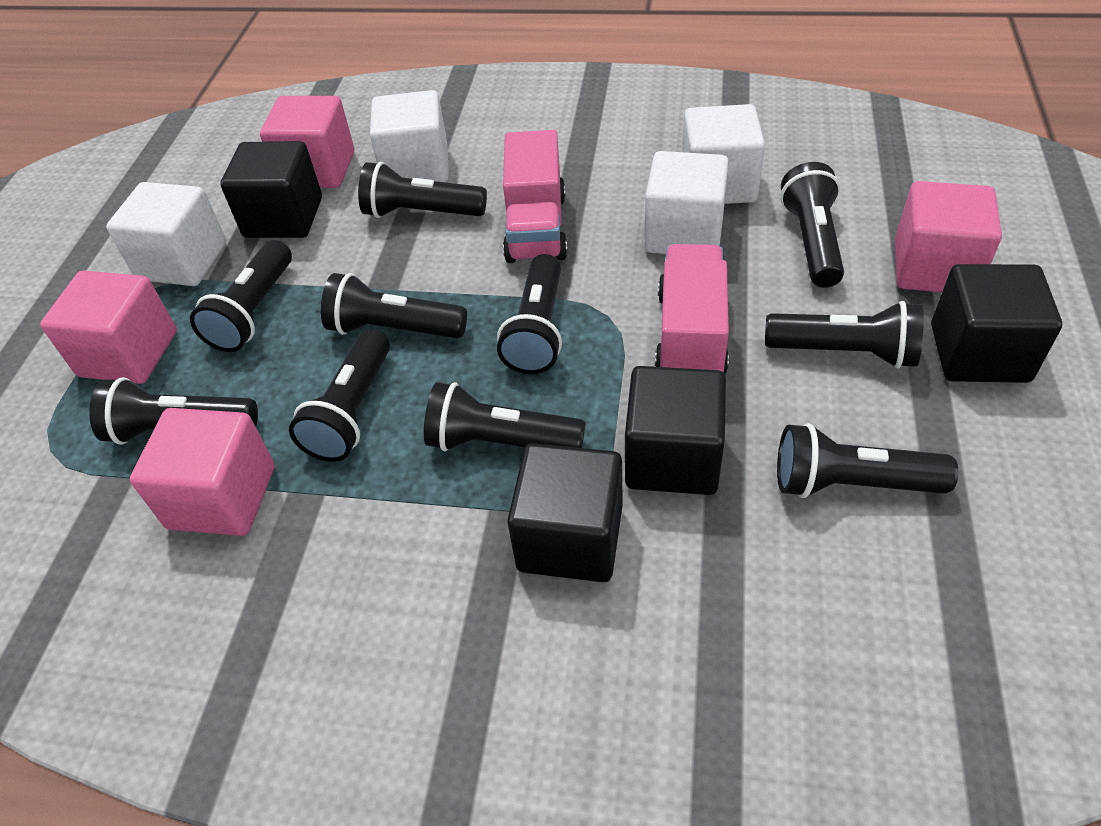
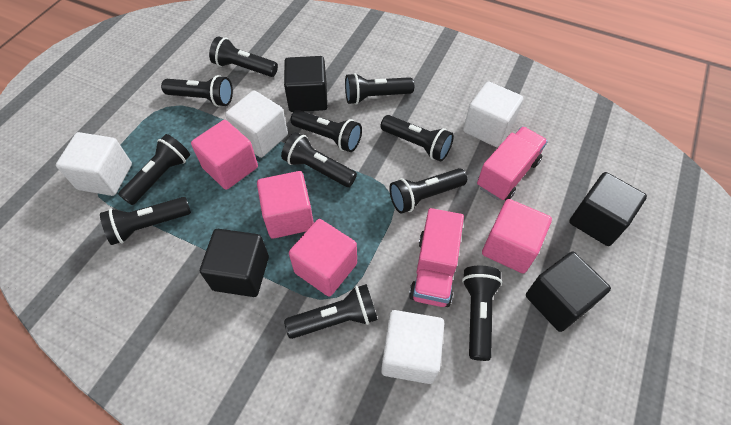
black flashlight: 10 -> 11

